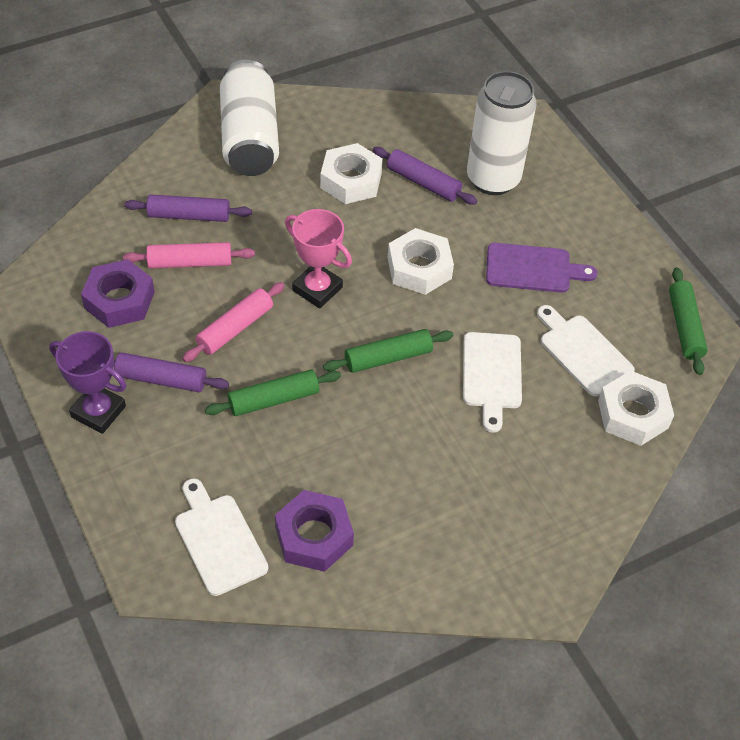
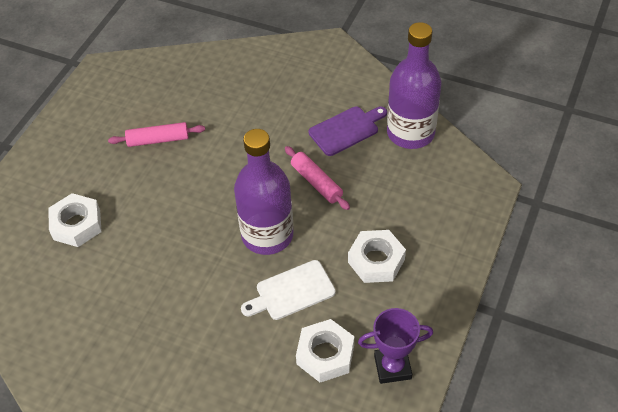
green rolling pin: 3 -> 0
pink trophy: 1 -> 0
purple bottle: 0 -> 2
purple nut: 2 -> 0
purple rolling pin: 3 -> 0
white can: 2 -> 0
white cutting board: 3 -> 1

